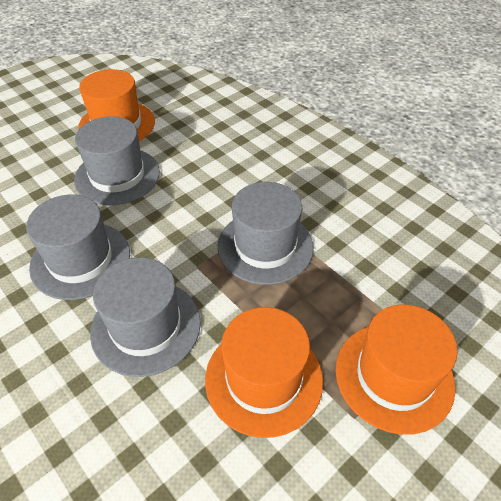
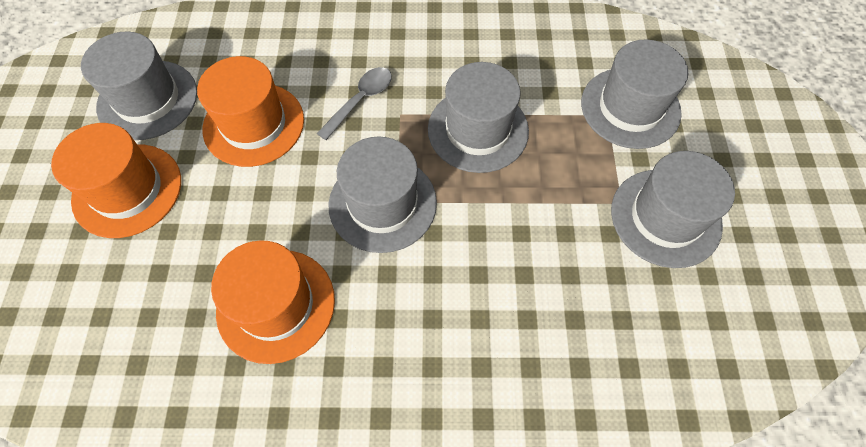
grey hat: 4 -> 5
grey spoon: 0 -> 1

